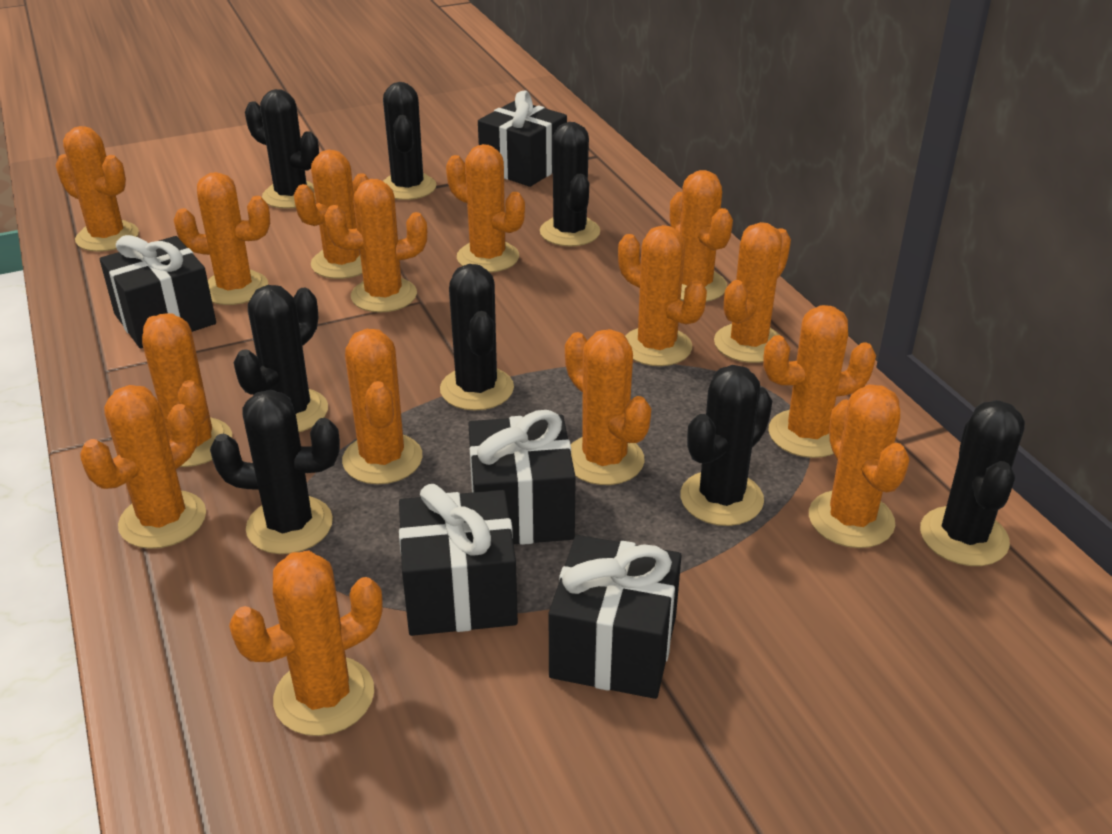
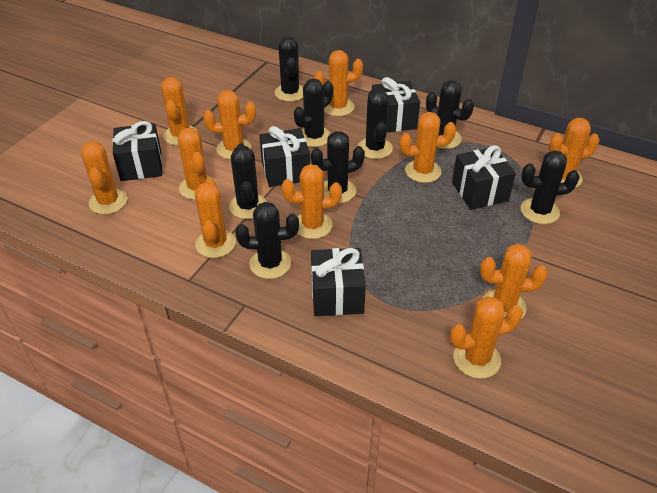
orange cactus: 15 -> 11

